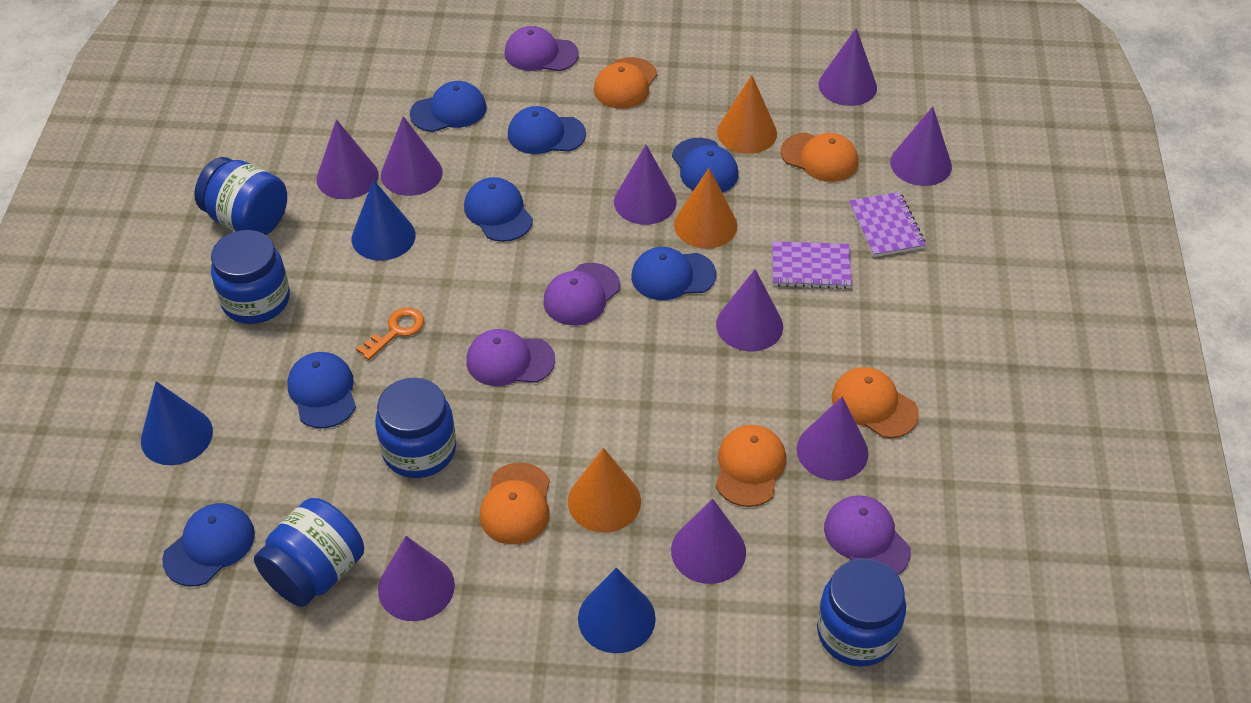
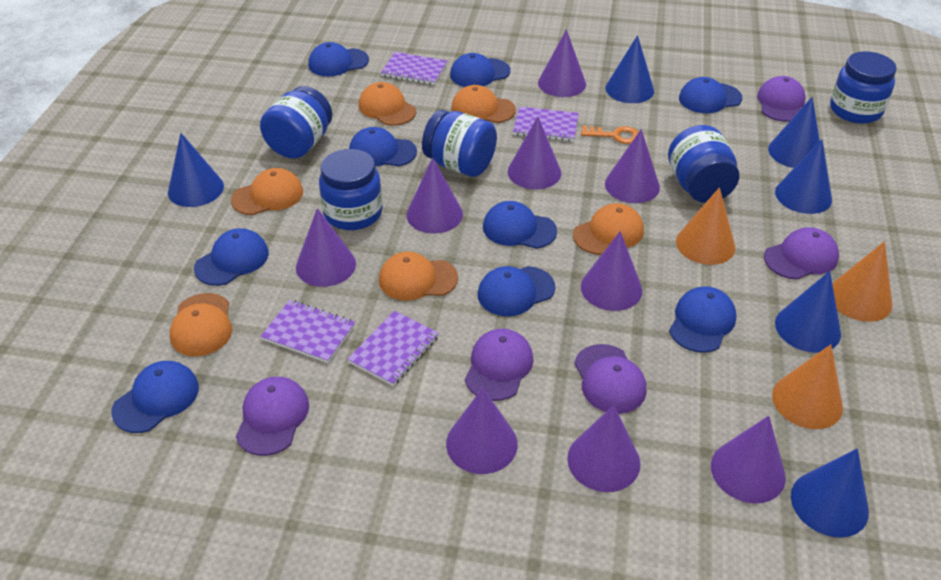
blue cap: 7 -> 9
blue cone: 3 -> 6
orange cap: 5 -> 6
purple cap: 4 -> 5
purple notebook: 2 -> 4

